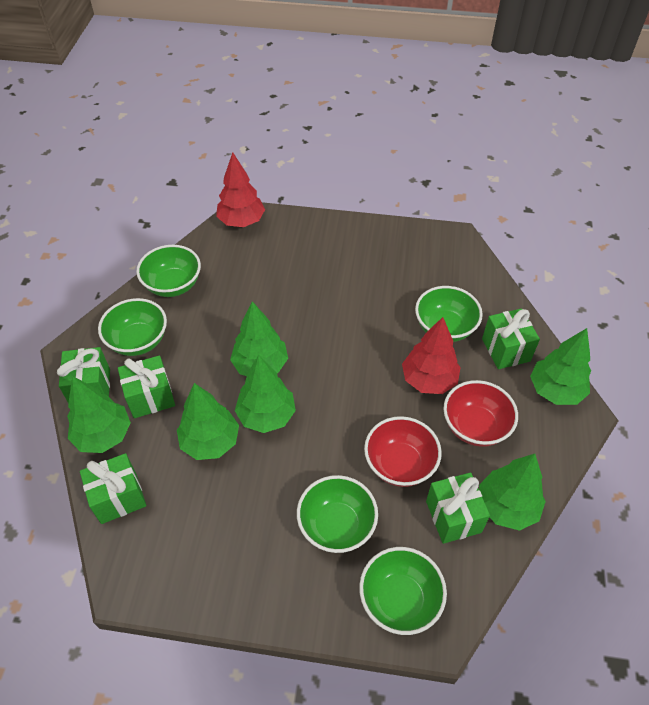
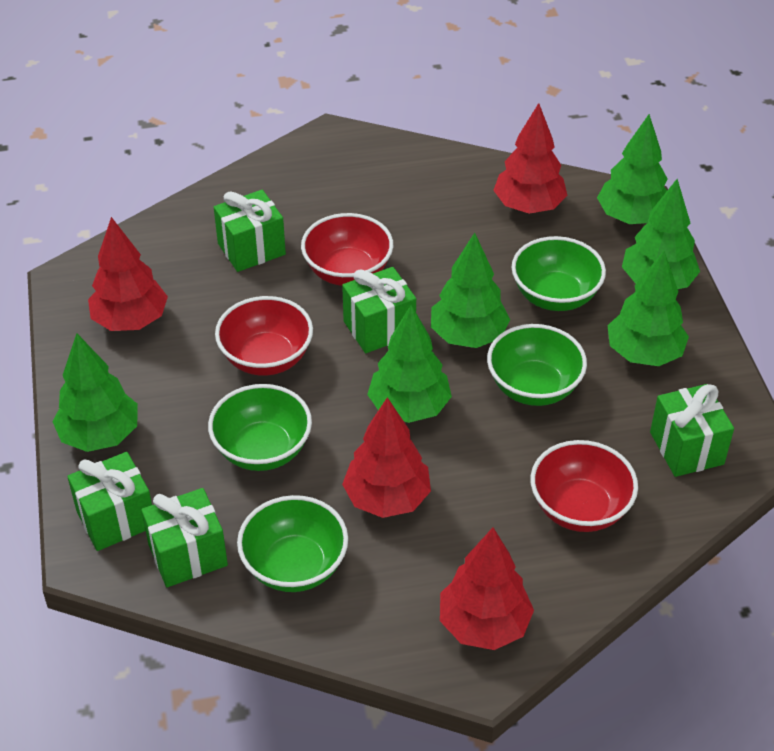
green bowl: 5 -> 4
red bowl: 2 -> 3
red tree: 2 -> 4

